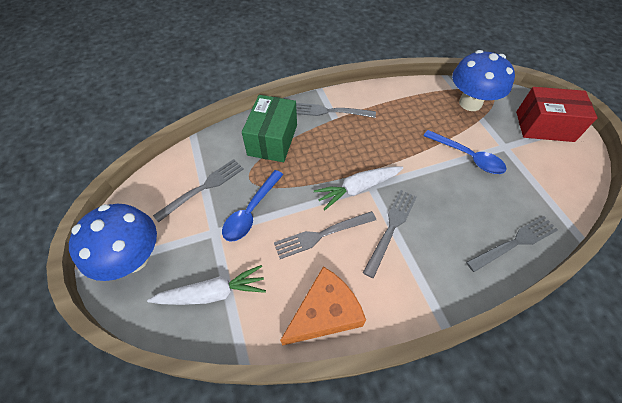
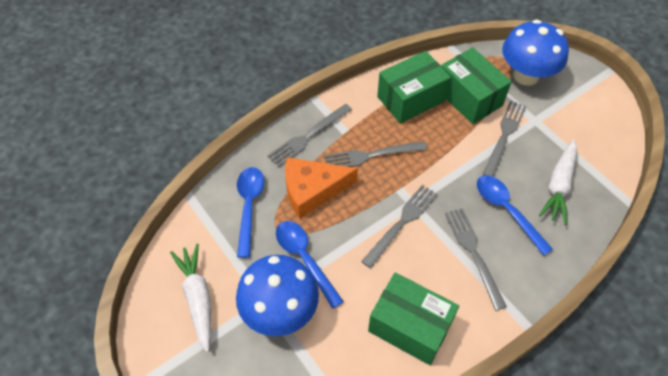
blue spoon: 2 -> 3
green box: 1 -> 3
red box: 1 -> 0

